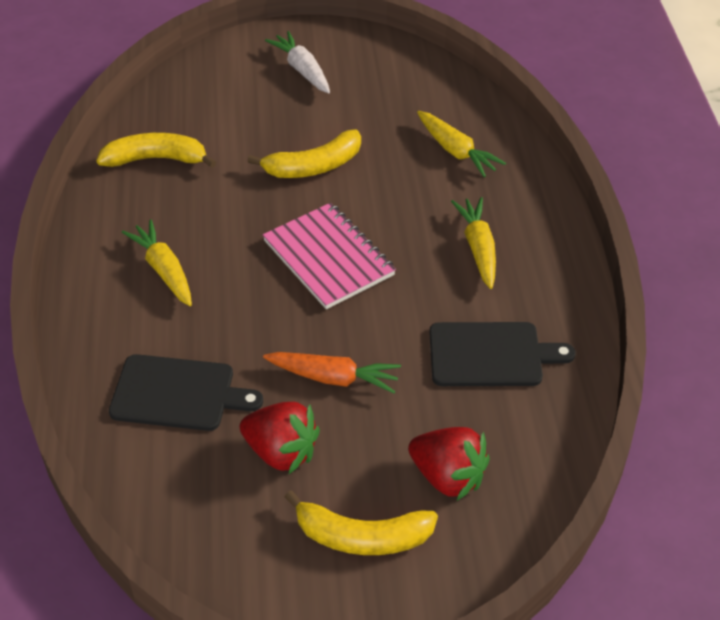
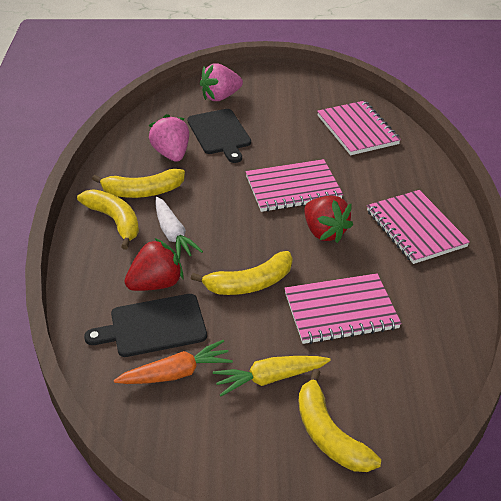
pink notebook: 1 -> 4
pink strawberry: 0 -> 2
yellow banana: 3 -> 4
yellow carrot: 3 -> 1

